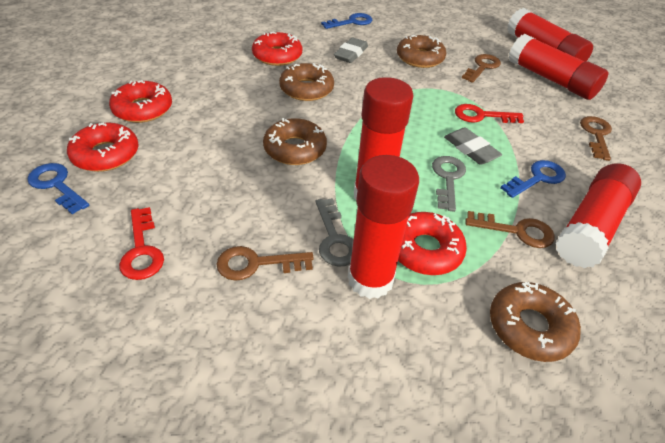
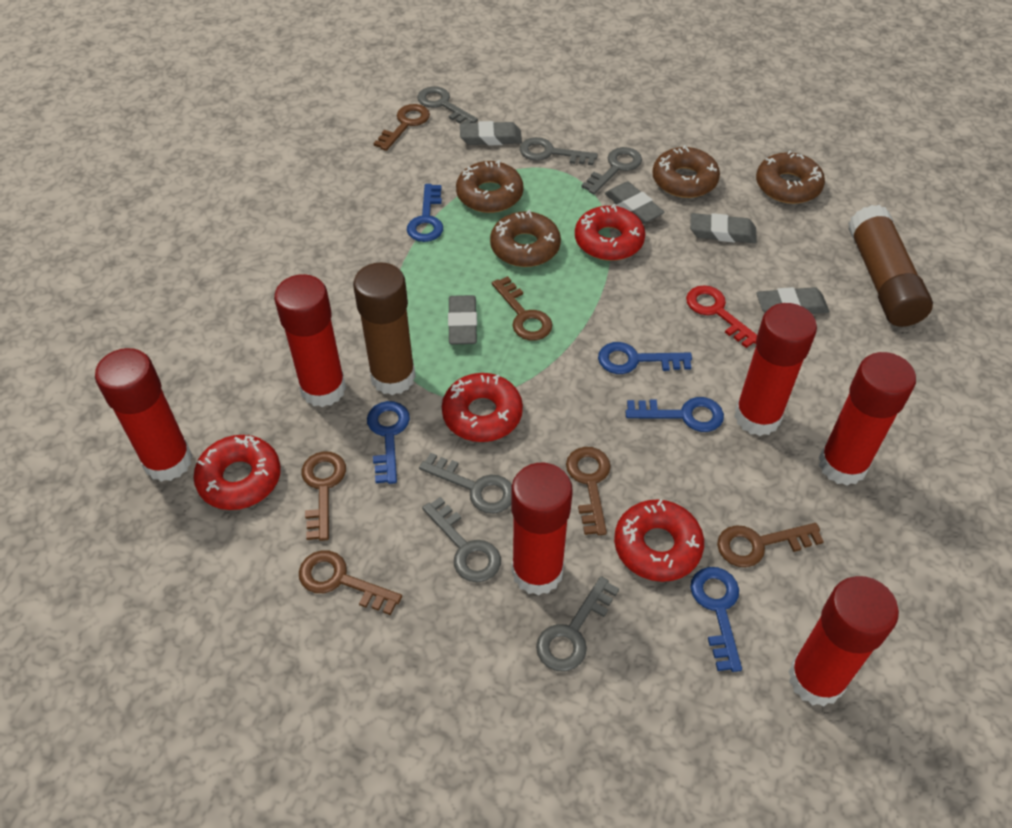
blue key: 3 -> 5
brown glue stick: 0 -> 2
brown key: 4 -> 6
grey eraser: 2 -> 5
grey key: 2 -> 6
red glue stick: 5 -> 6
red key: 2 -> 1

